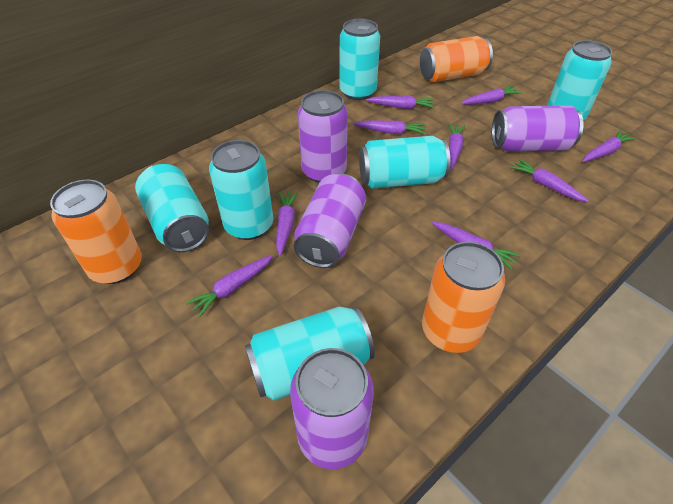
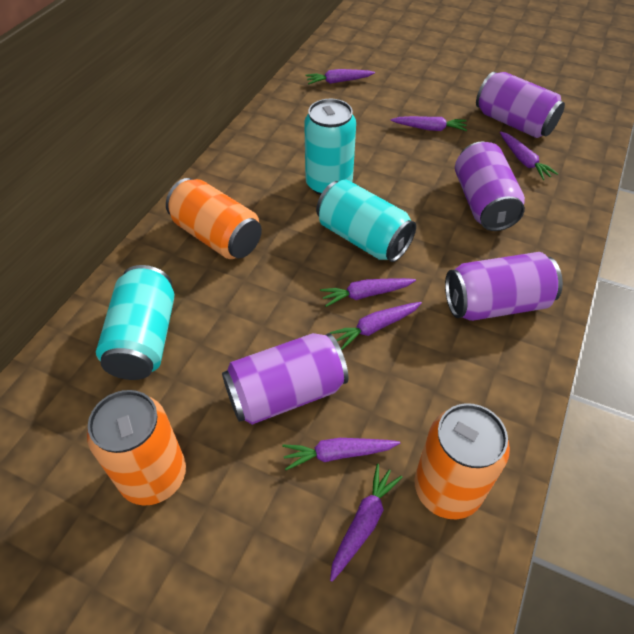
purple carrot: 9 -> 7
turquoise can: 6 -> 3

